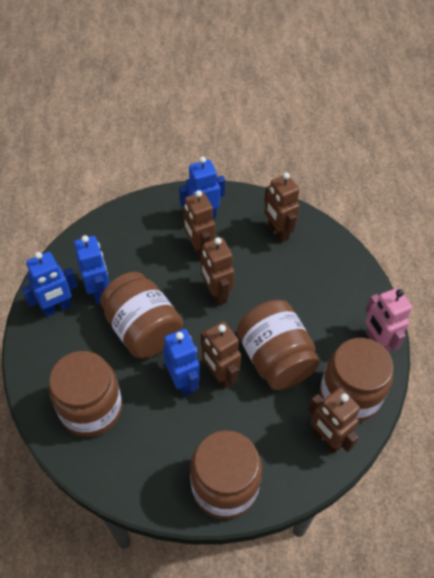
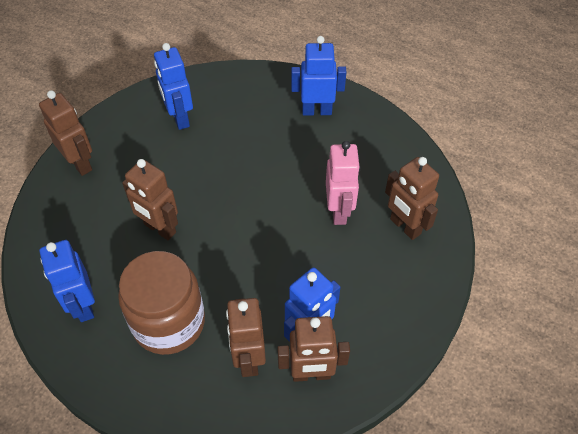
brown jar: 5 -> 1

